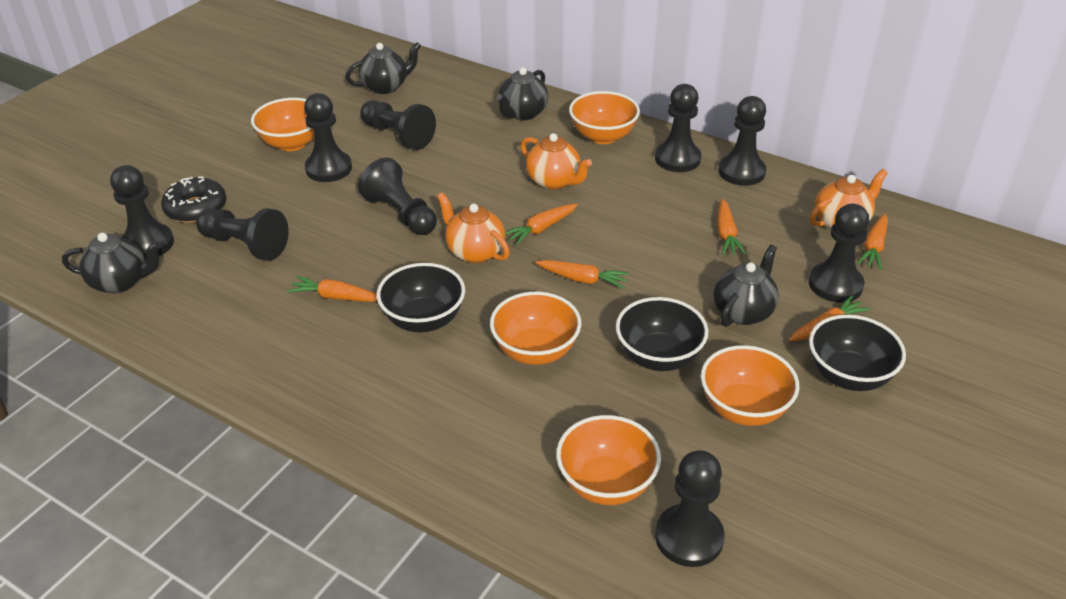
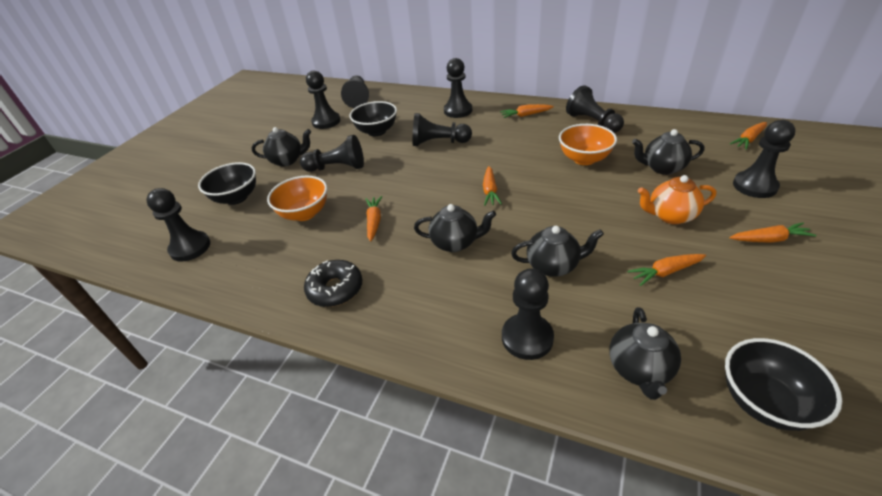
black teapot: 4 -> 5
orange bowl: 5 -> 2
orange teapot: 3 -> 1

